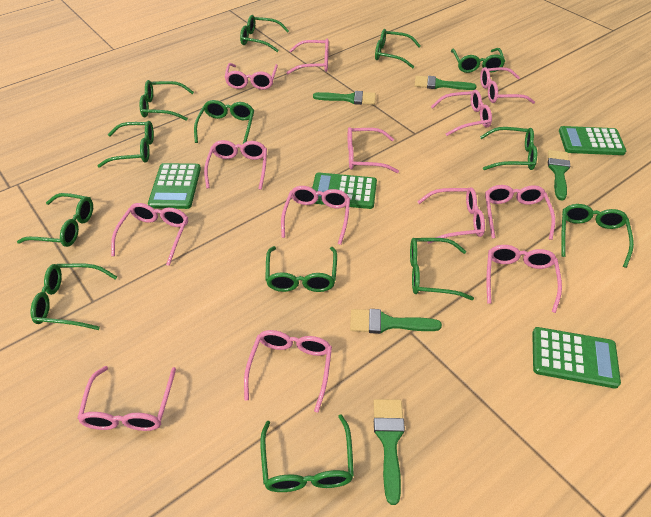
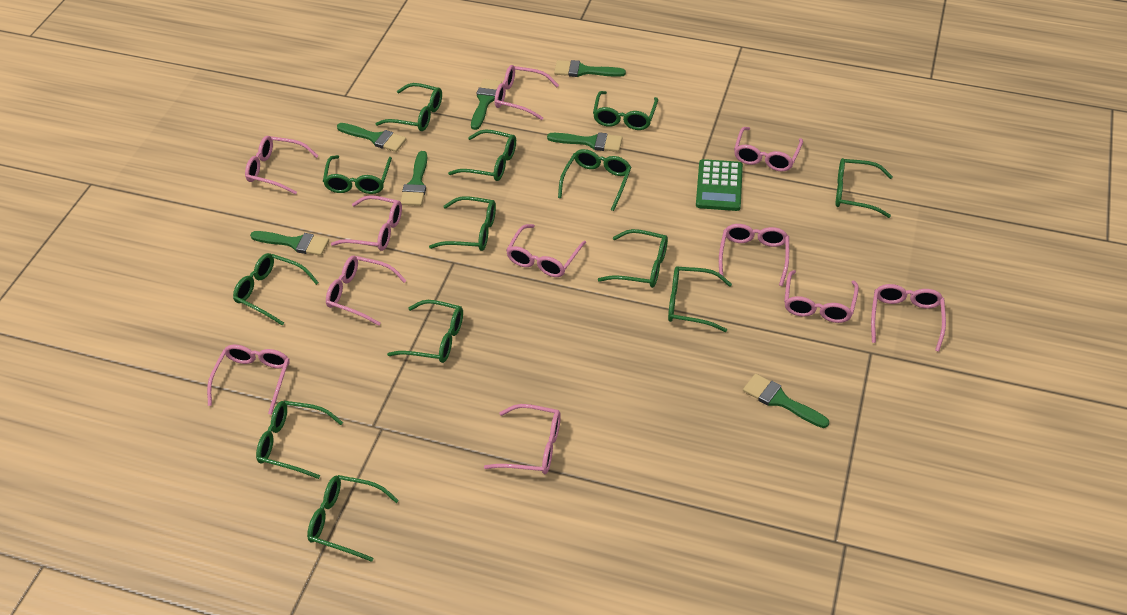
green brush: 5 -> 7
green calculator: 4 -> 1
pink glasses: 13 -> 11

